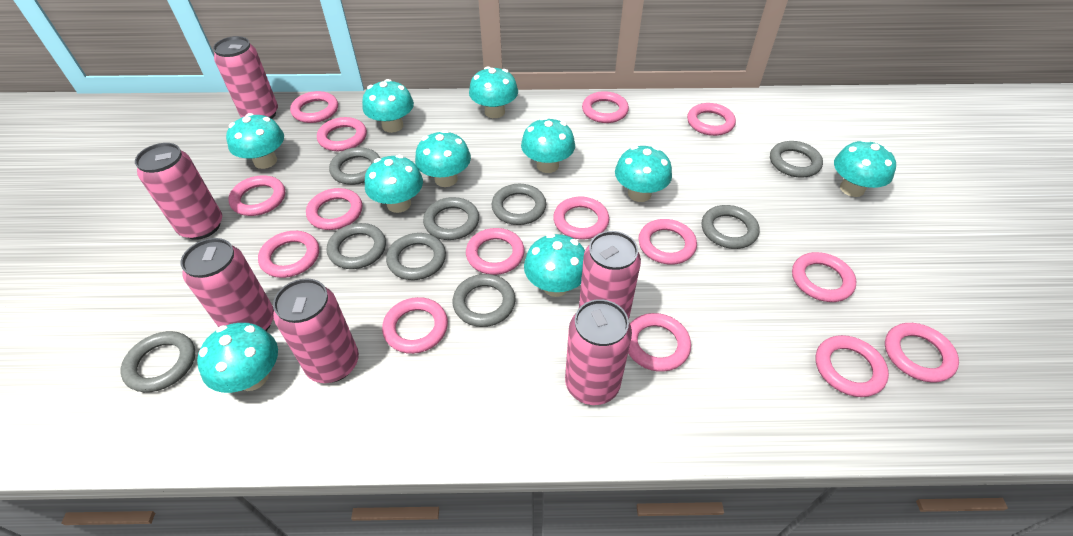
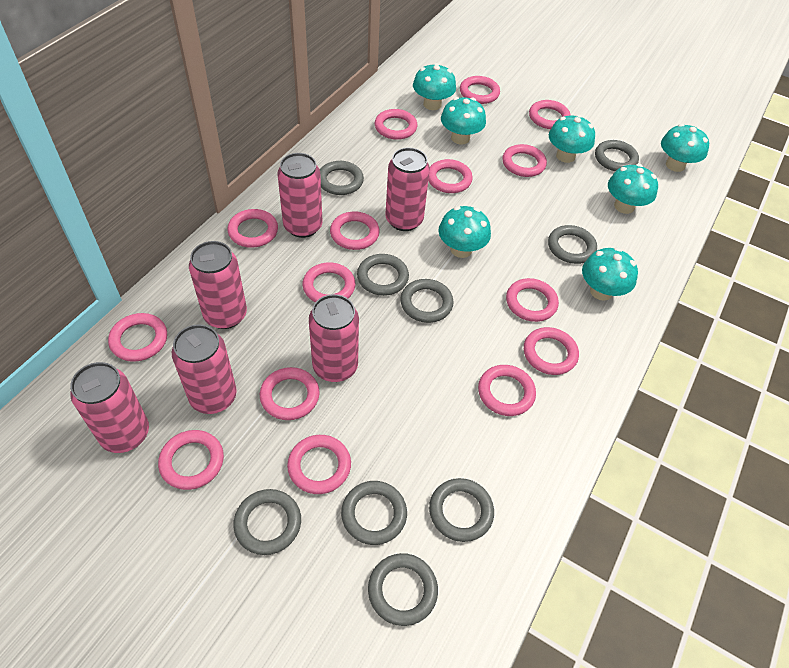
turquoise mushroom: 10 -> 7

